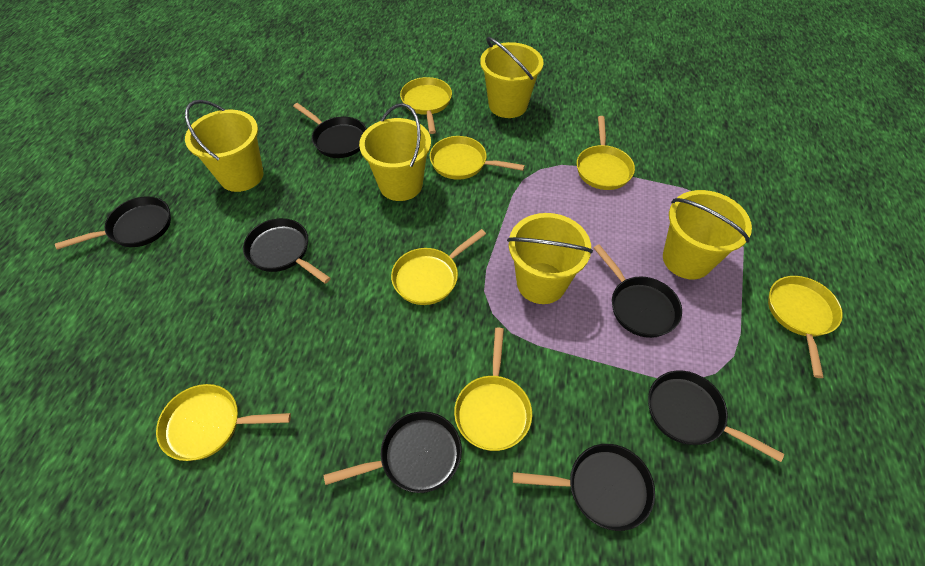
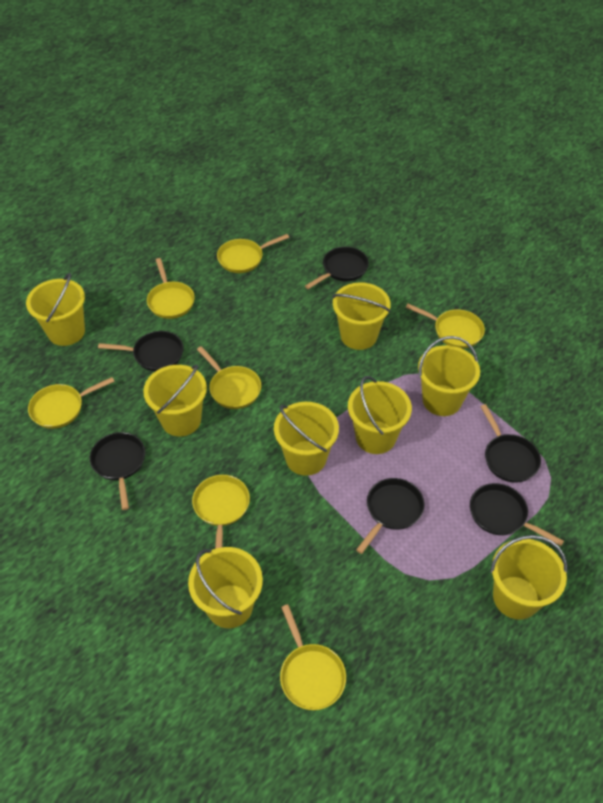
black pan: 7 -> 6
yellow bucket: 5 -> 8

